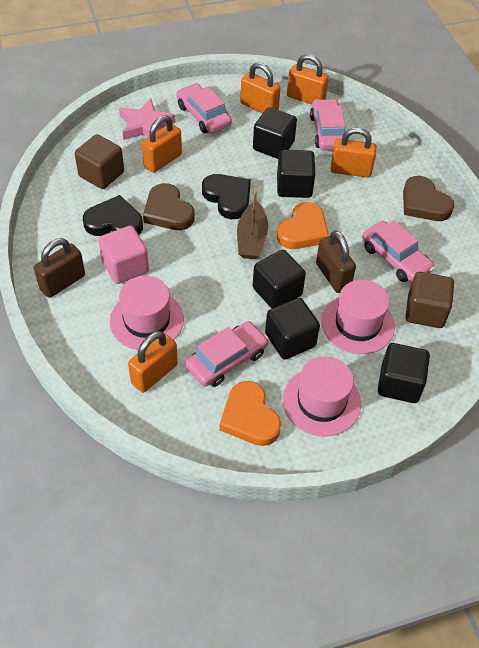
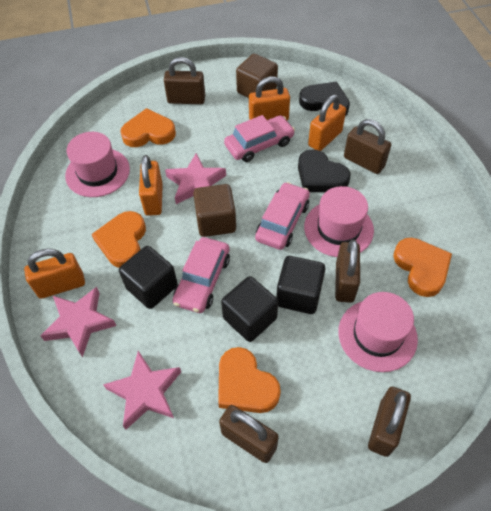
black cube: 5 -> 3
brown boat: 1 -> 0
brown heart: 2 -> 0
brown padlock: 2 -> 5
orange heart: 2 -> 4
orange padlock: 5 -> 4
pink car: 4 -> 3
pink cube: 1 -> 0
pink star: 1 -> 3

